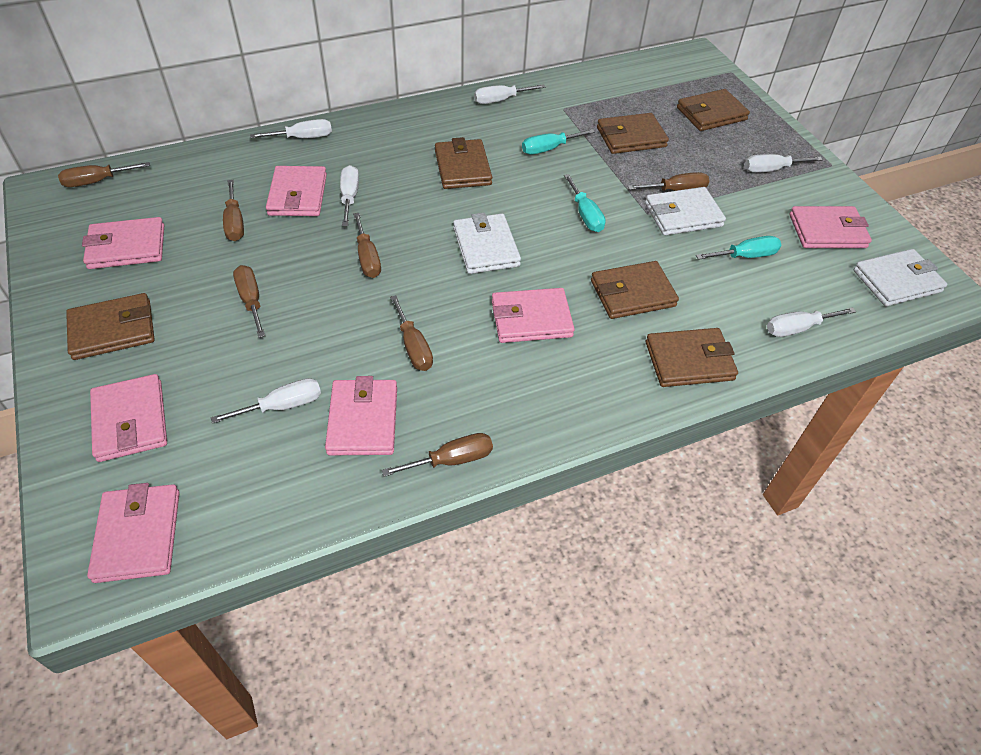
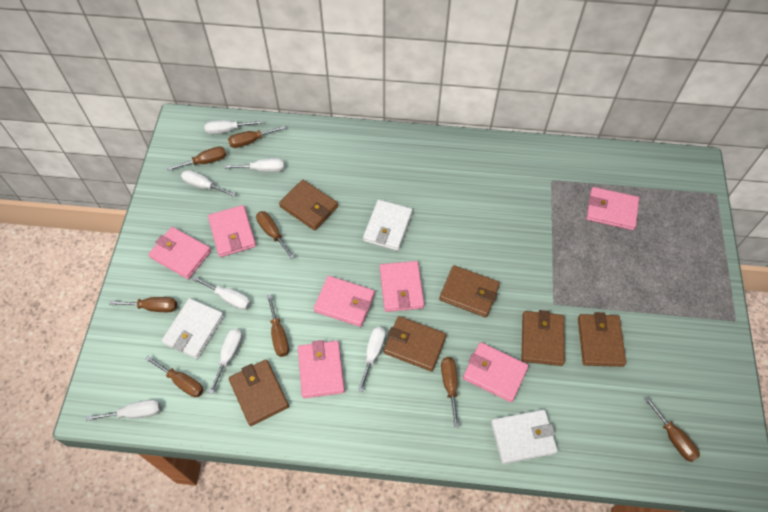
brown screwdriver: 7 -> 8
turquoise screwdriver: 3 -> 0
white screwdriver: 6 -> 7

